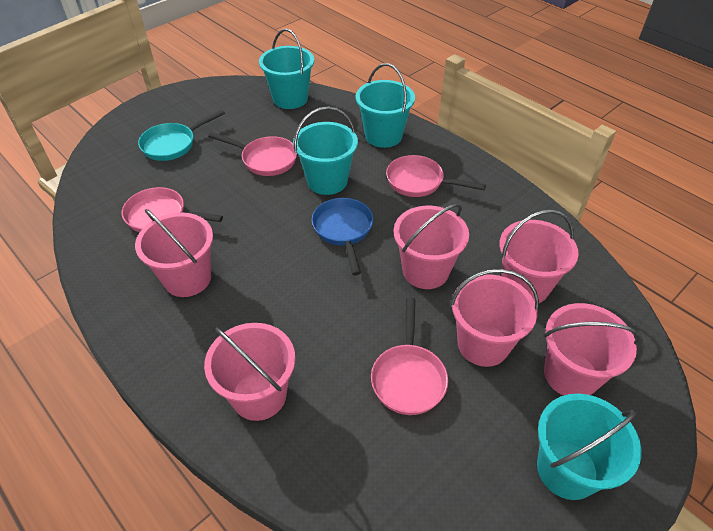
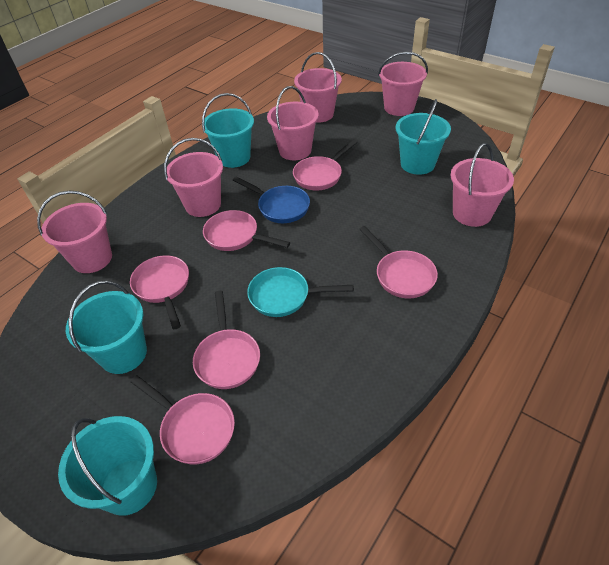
pink pan: 4 -> 6

